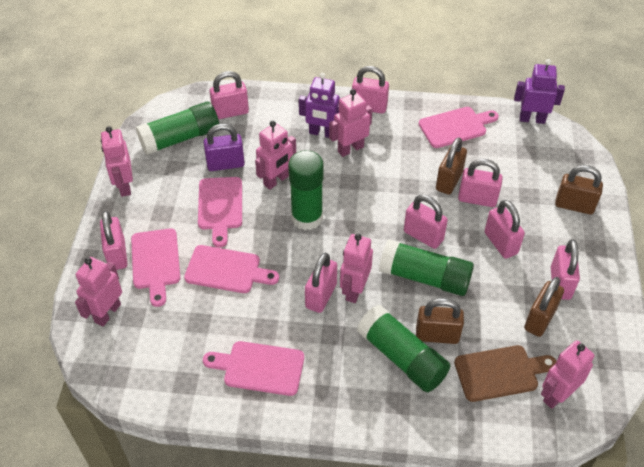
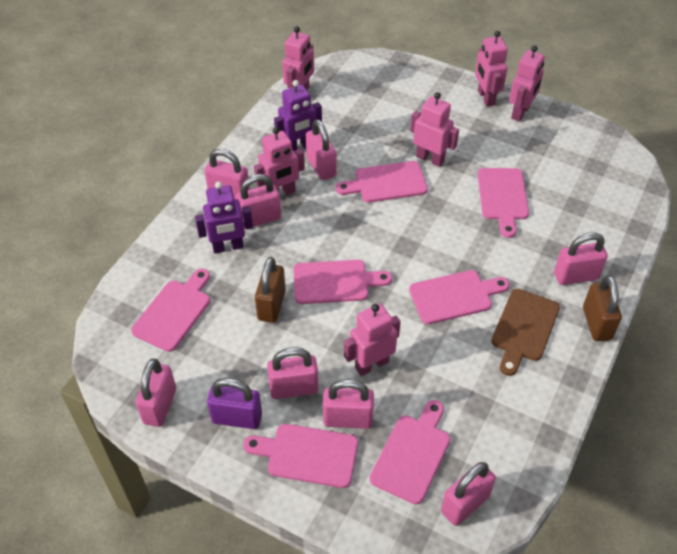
brown padlock: 4 -> 2
green glue stick: 4 -> 0
pink cutting board: 5 -> 7

